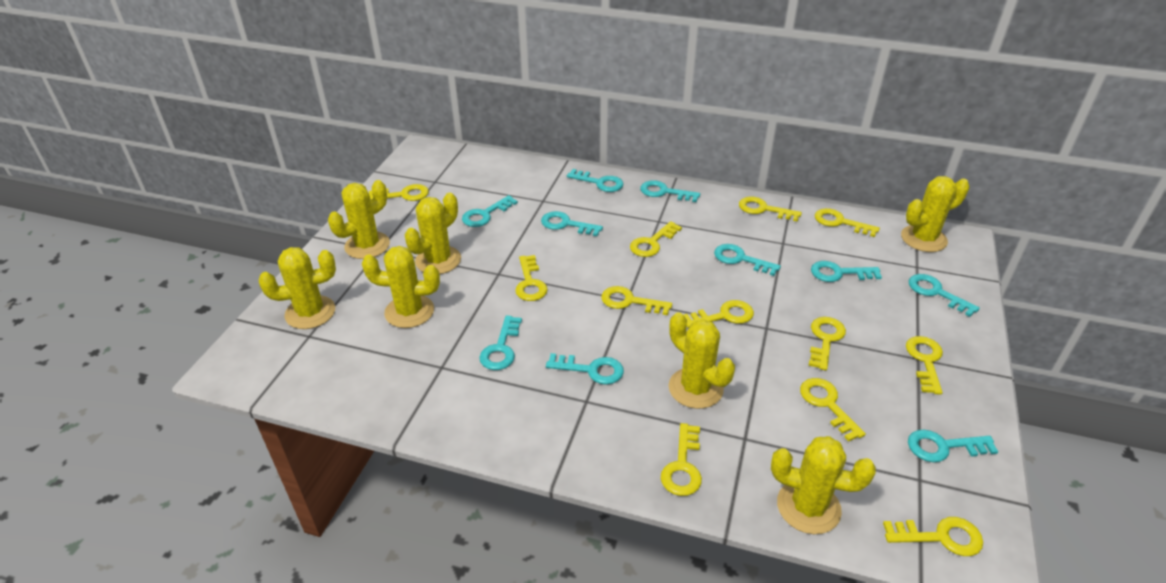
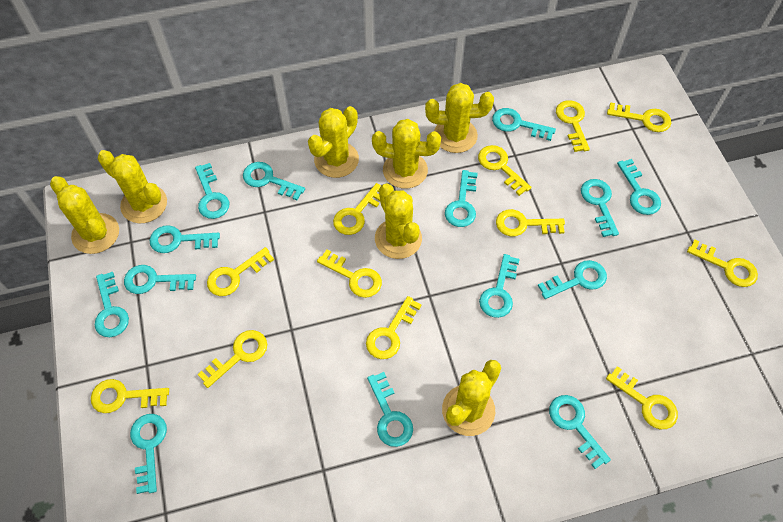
turquoise key: 10 -> 14

